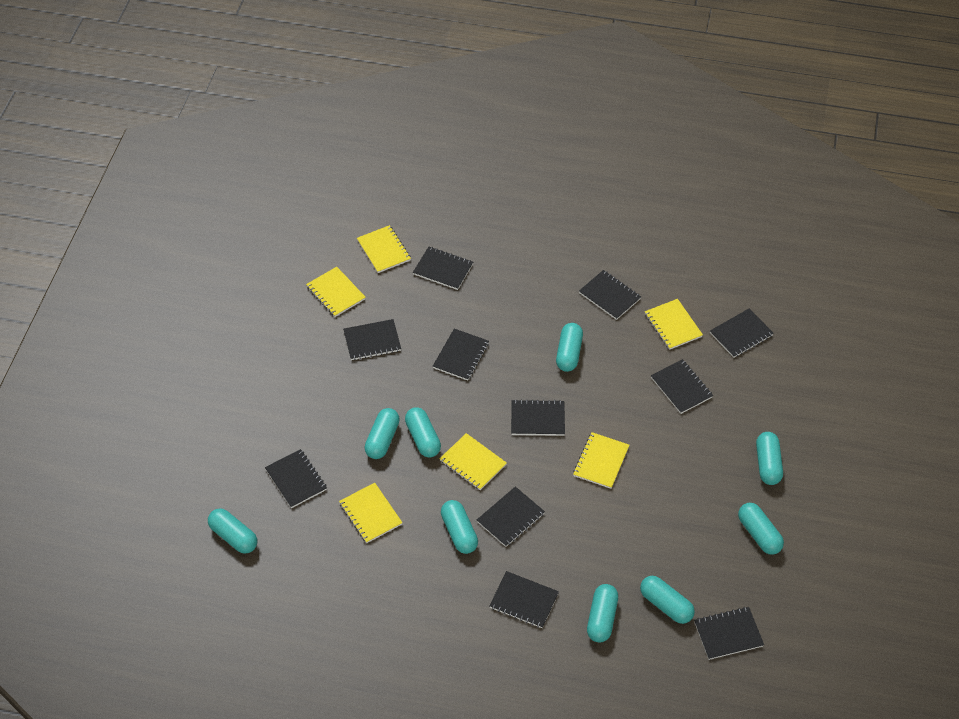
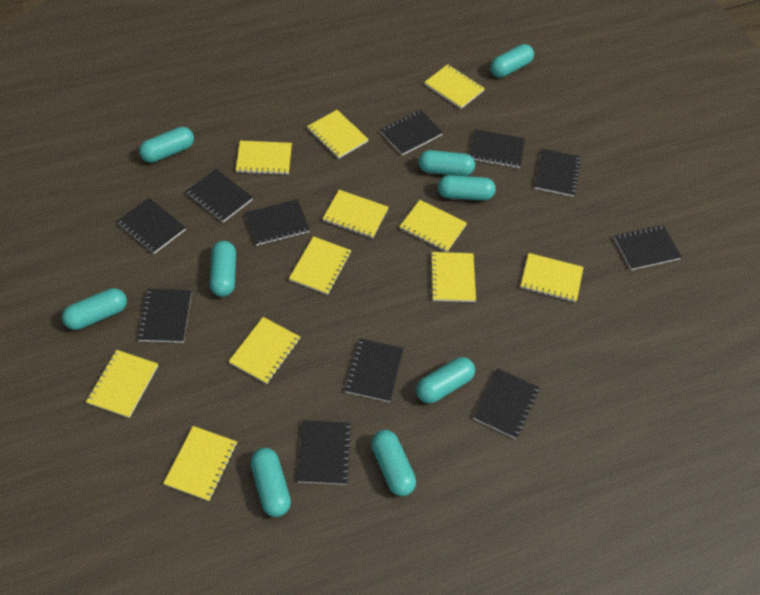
yellow notebook: 6 -> 11

